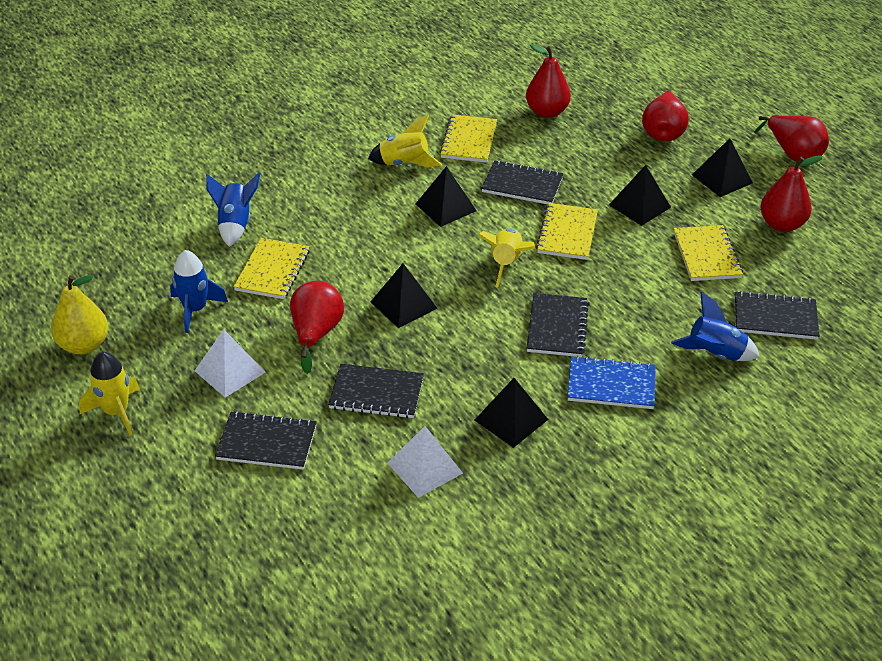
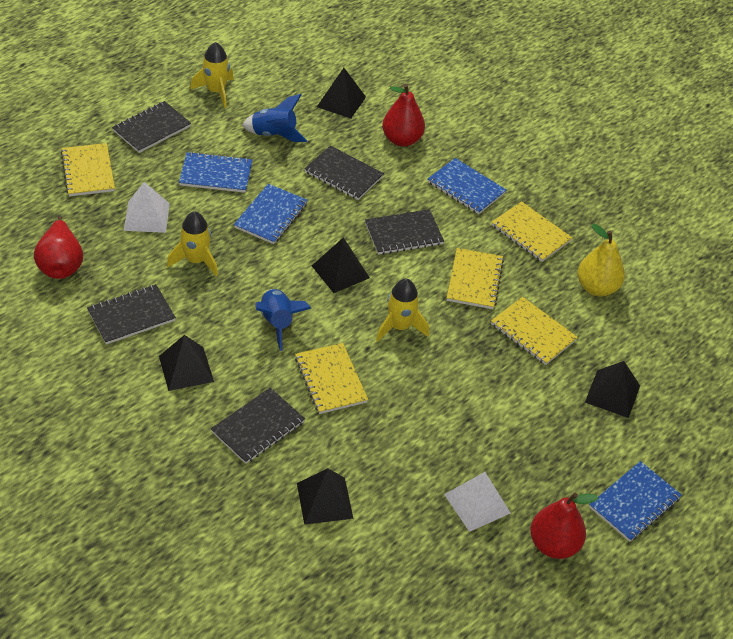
blue notebook: 1 -> 4
blue rocket: 3 -> 2
red pear: 5 -> 3
yellow notebook: 4 -> 5

